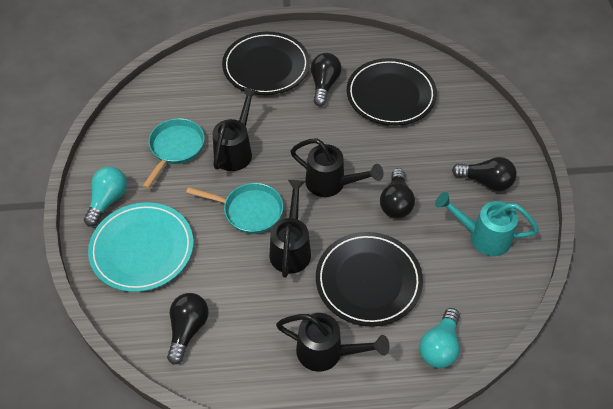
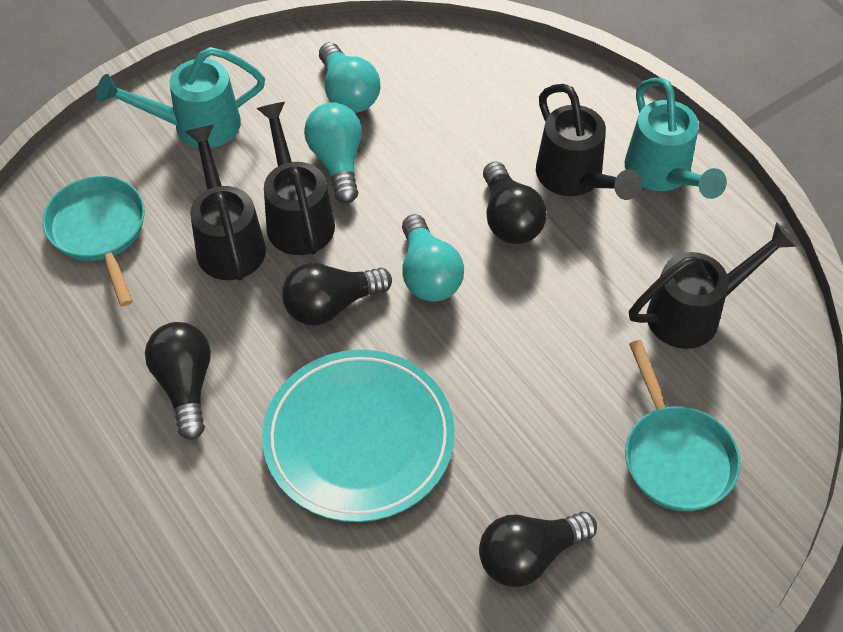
black plate: 3 -> 0
turquoise light bulb: 2 -> 3
turquoise watering can: 1 -> 2

